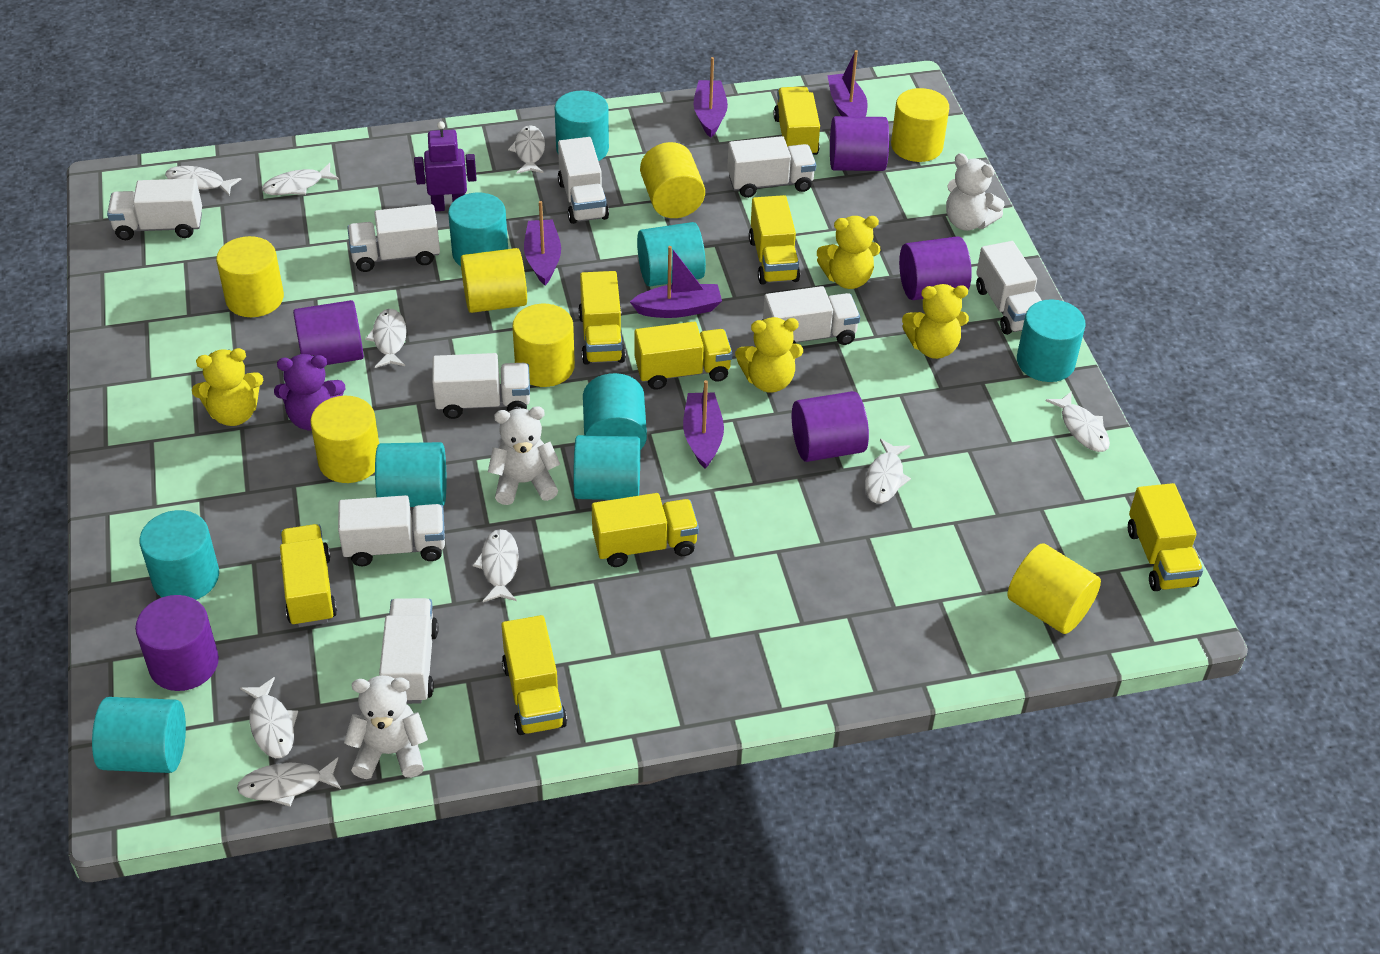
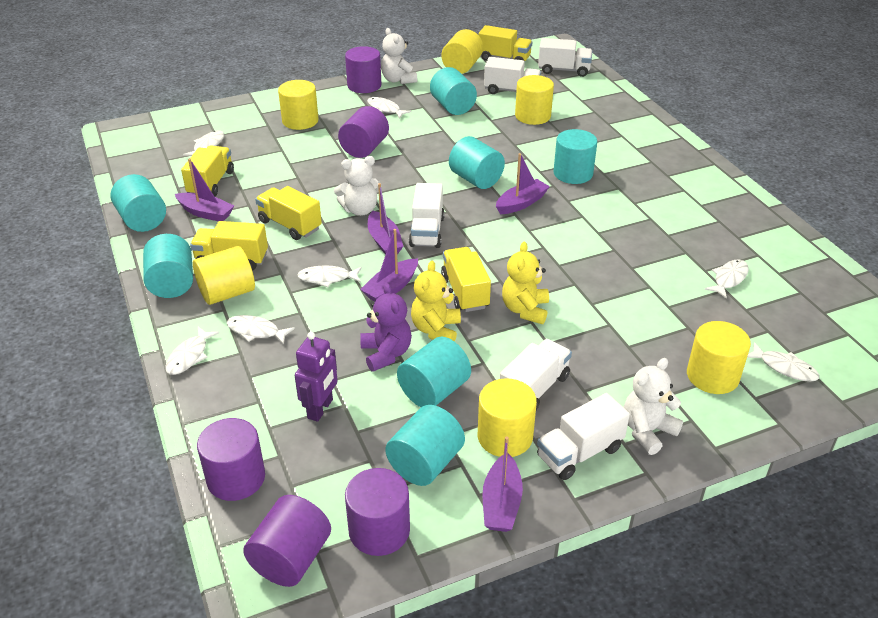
turquoise cylinder: 9 -> 7
white fish: 9 -> 7
white truck: 9 -> 5
yellow cylinder: 7 -> 6
yellow teddy bear: 4 -> 2
yellow truck: 8 -> 5

